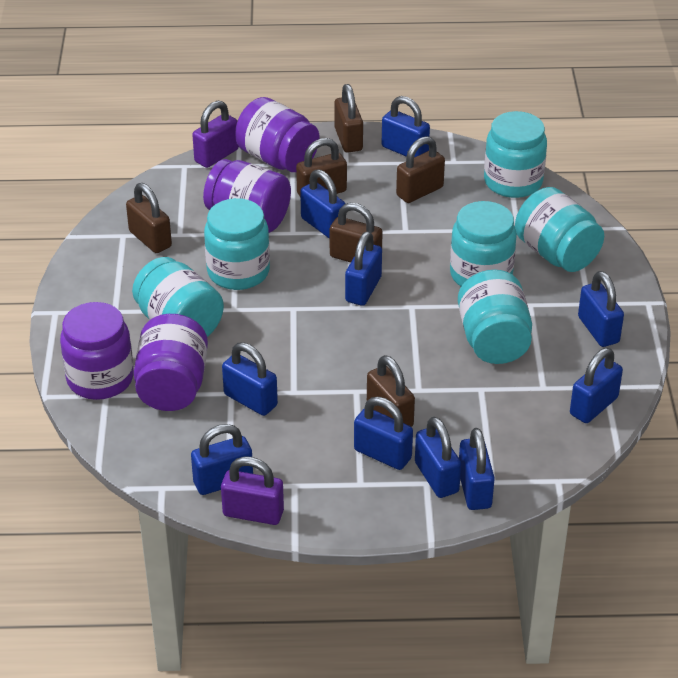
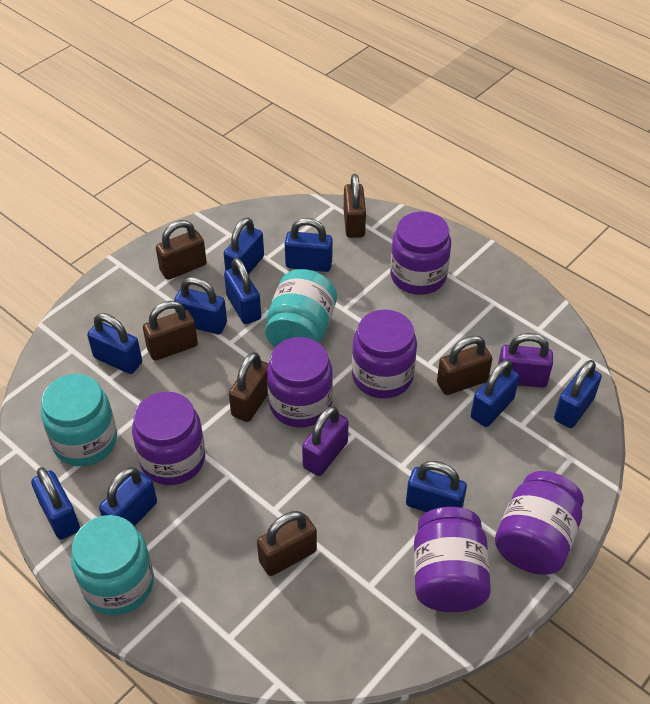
purple jar: 4 -> 6
turquoise jar: 6 -> 3

